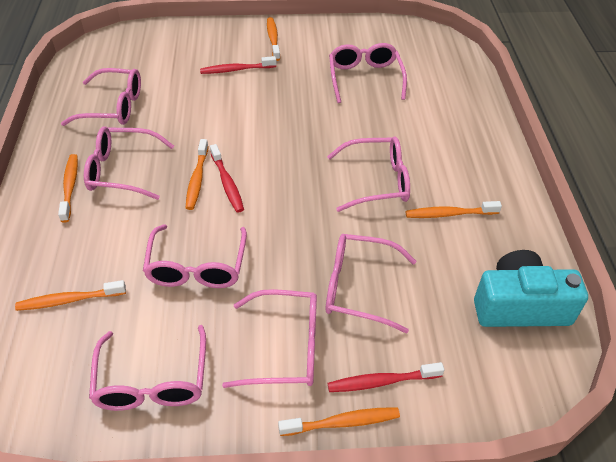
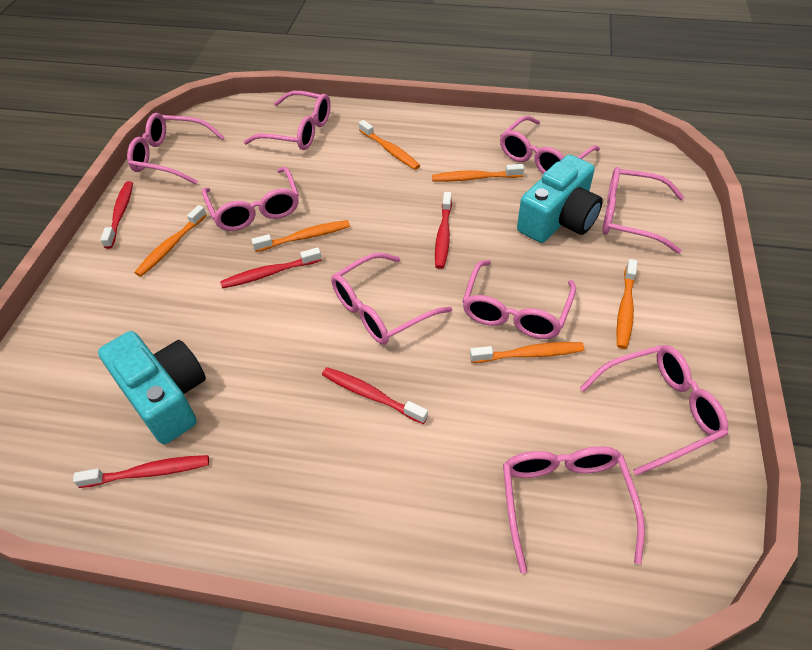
pink glasses: 8 -> 9
red toothbrush: 3 -> 5
turquoise camera: 1 -> 2

